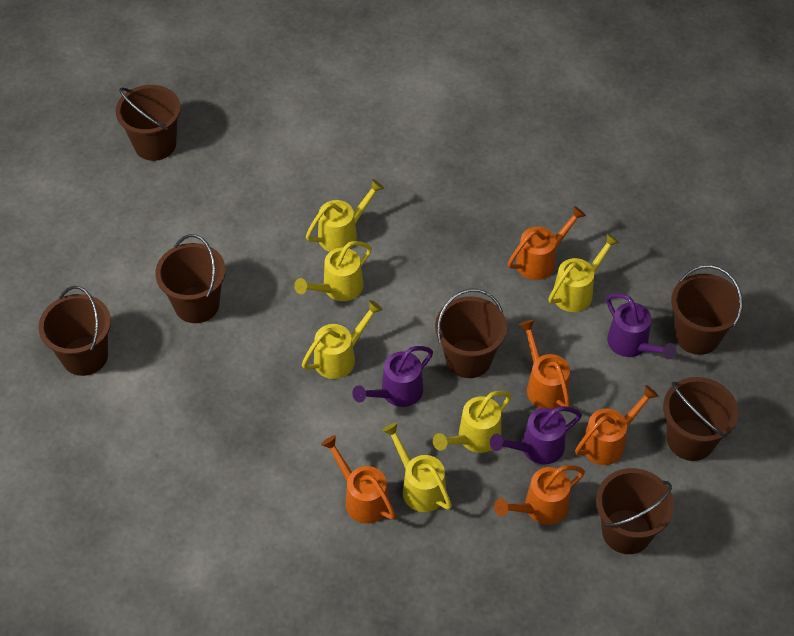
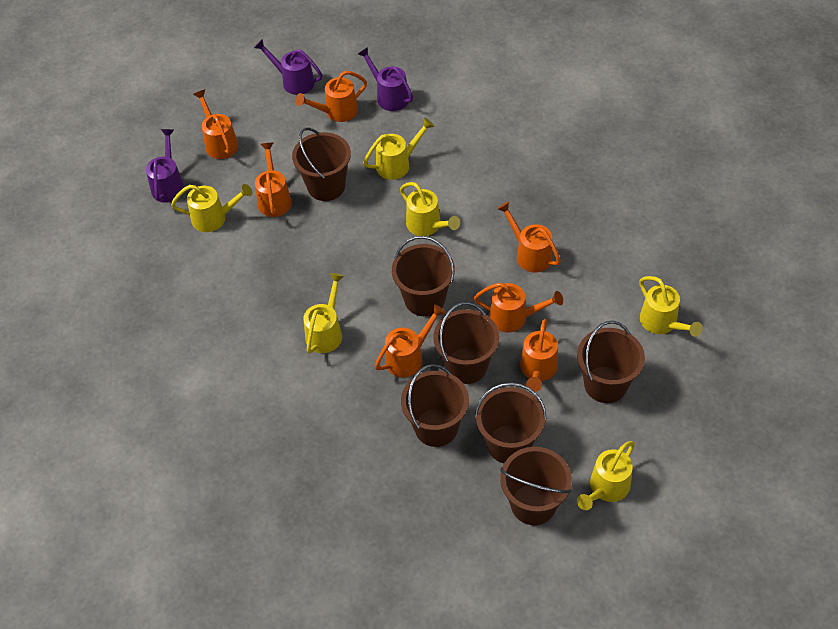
orange watering can: 5 -> 7

